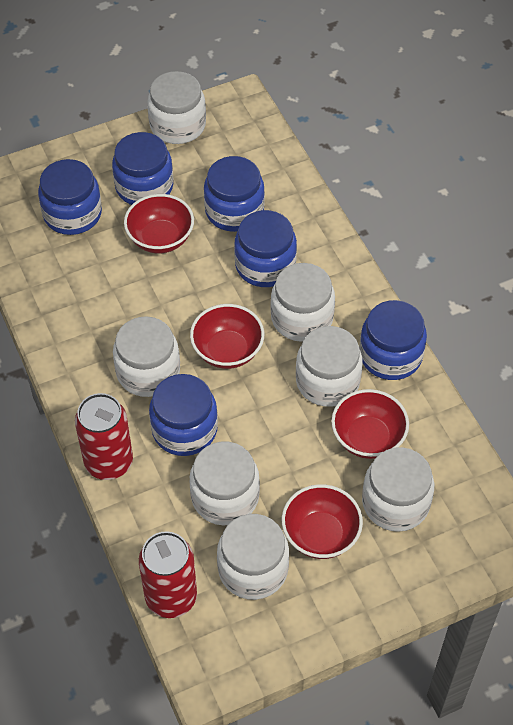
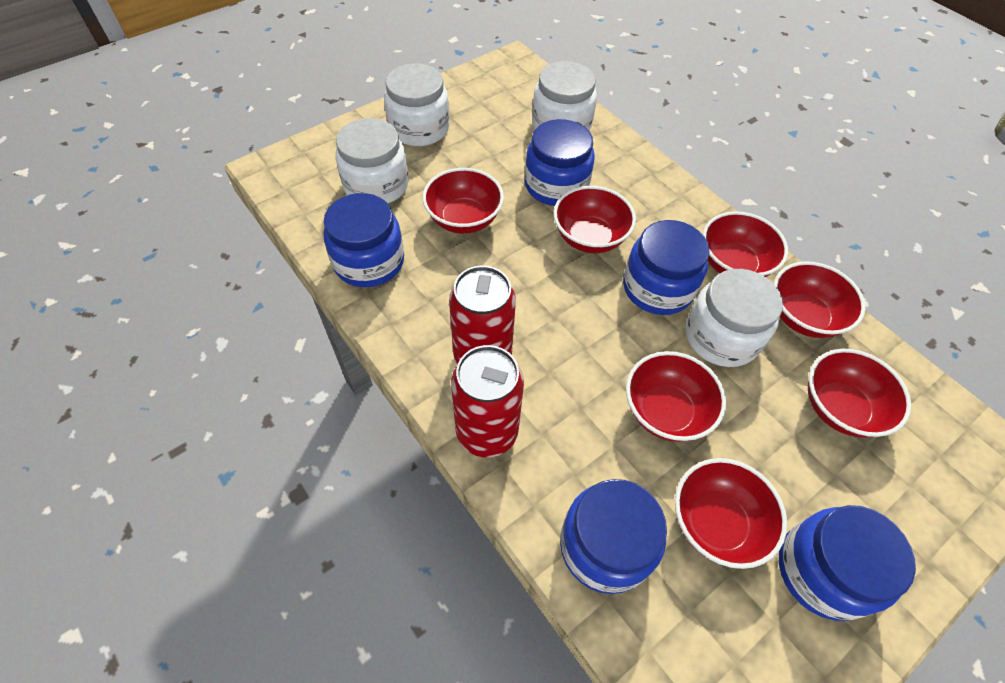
blue jar: 6 -> 5
red bowl: 4 -> 7
white jar: 7 -> 4

